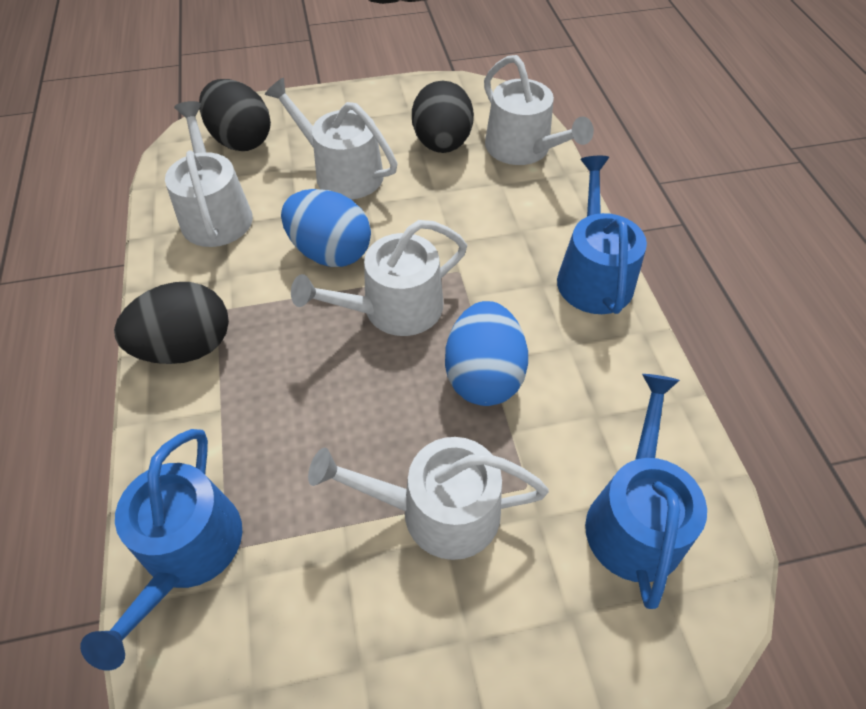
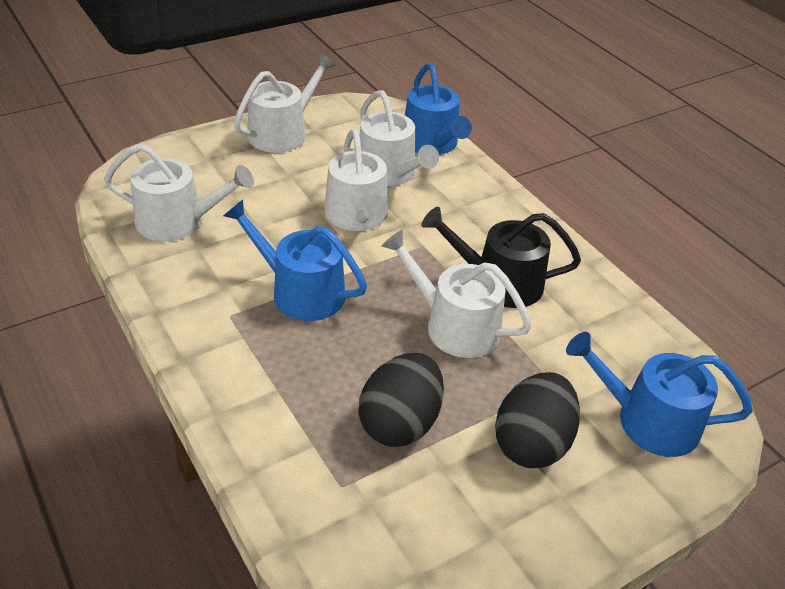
black egg: 3 -> 2
black watering can: 0 -> 1
blue egg: 2 -> 0

